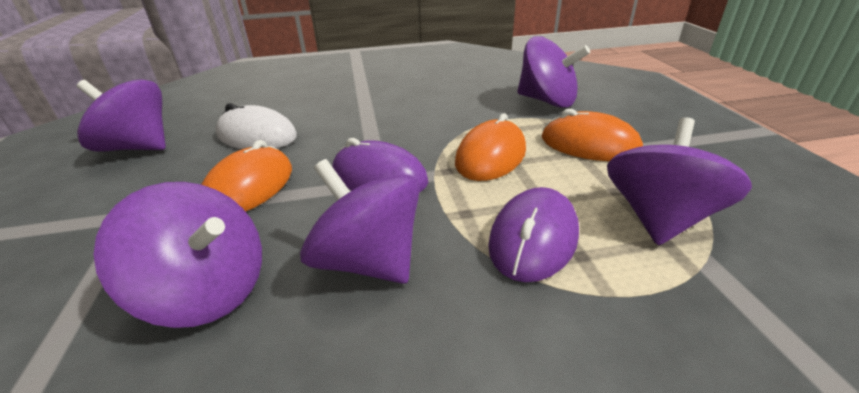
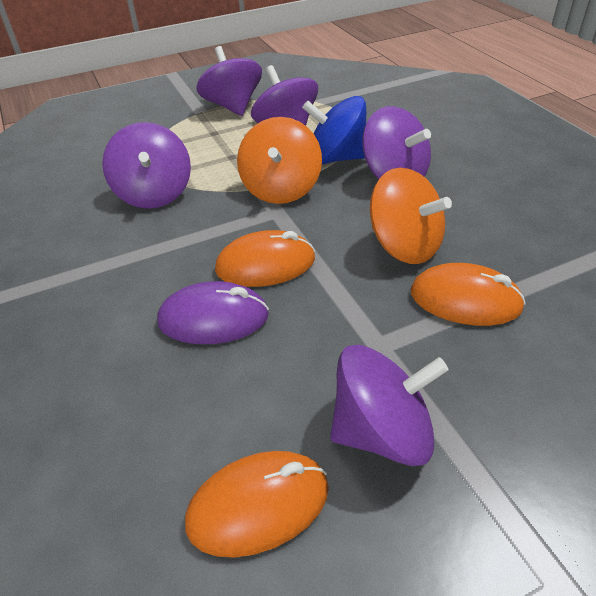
blue spinning top: 0 -> 1
orange spinning top: 0 -> 2
purple mouse: 2 -> 1
white mouse: 1 -> 0

